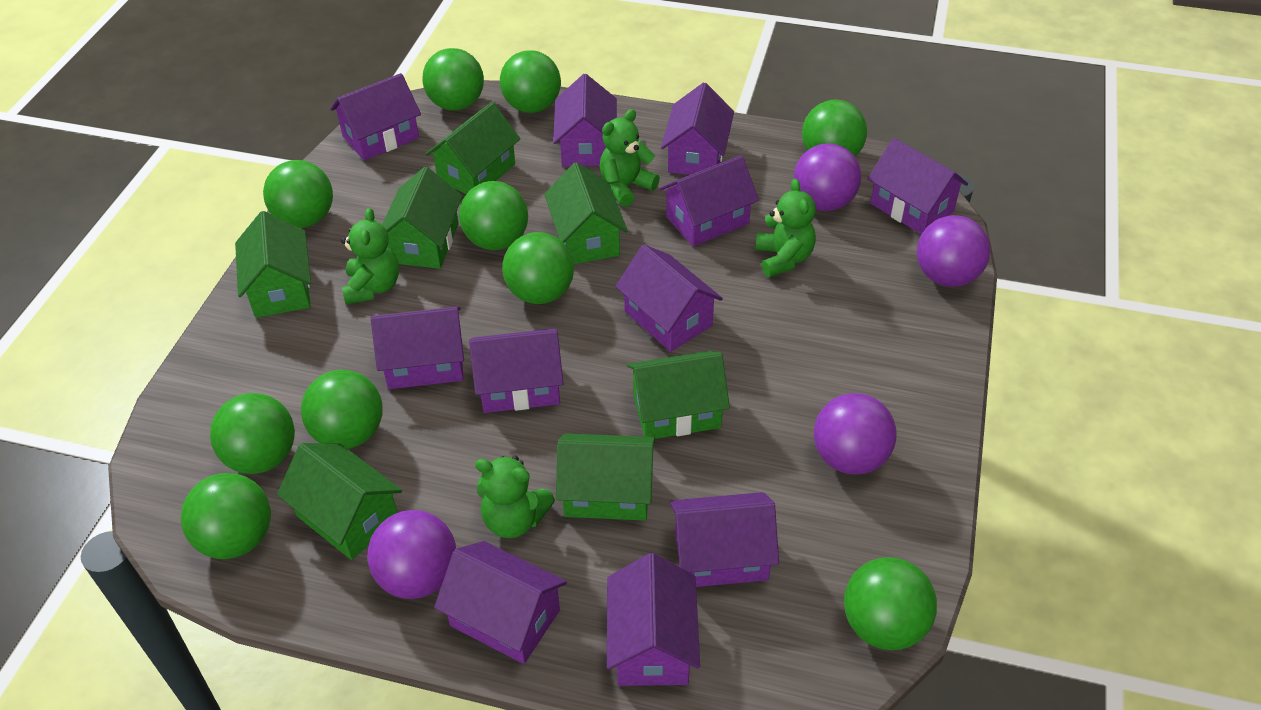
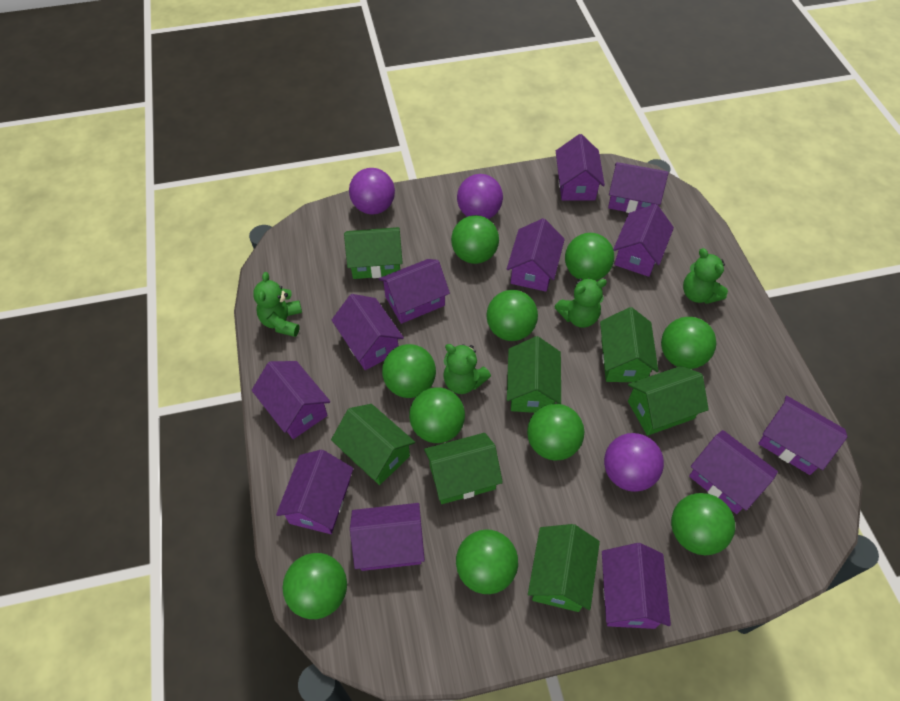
purple ball: 4 -> 3
purple house: 11 -> 12

